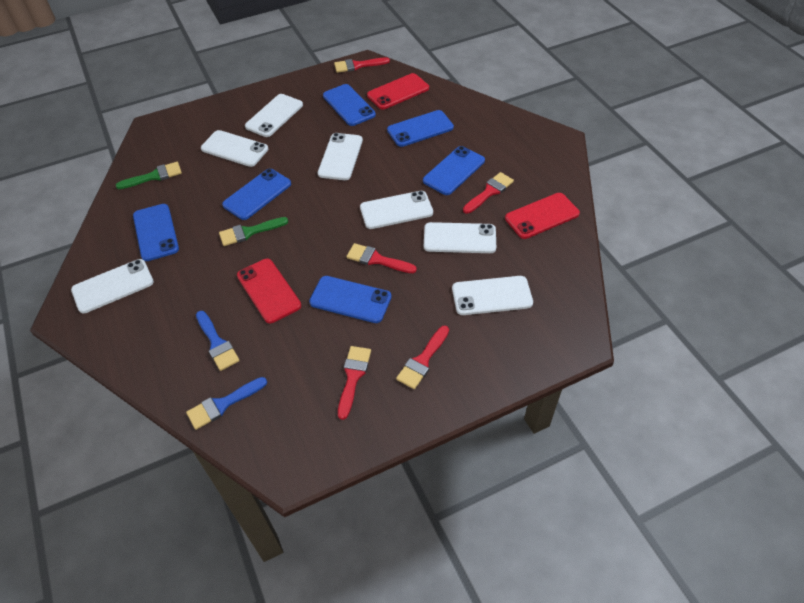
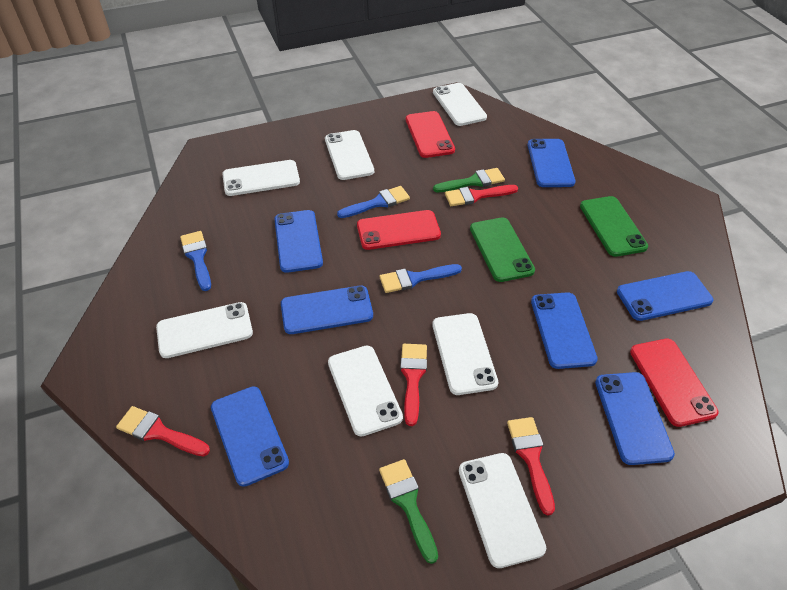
blue brush: 2 -> 3
blue phone: 6 -> 7
green phone: 0 -> 2
red brush: 5 -> 4

